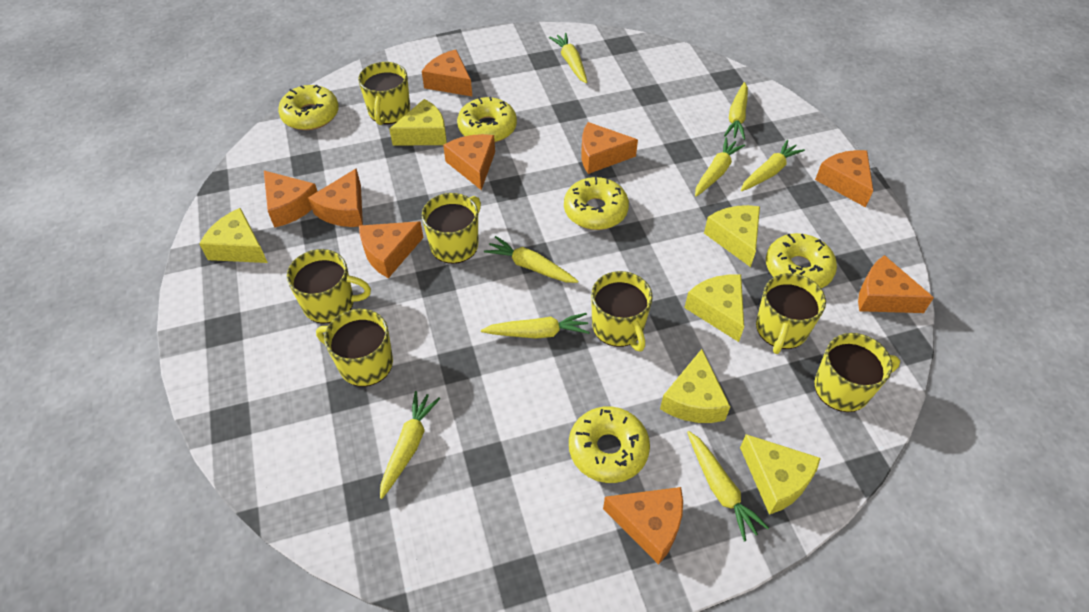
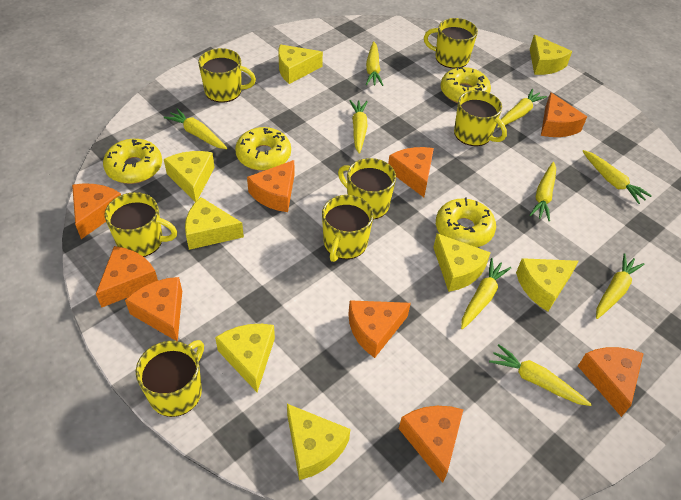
yellow carrot: 8 -> 9
yellow cheese: 6 -> 8
yellow donut: 5 -> 4

